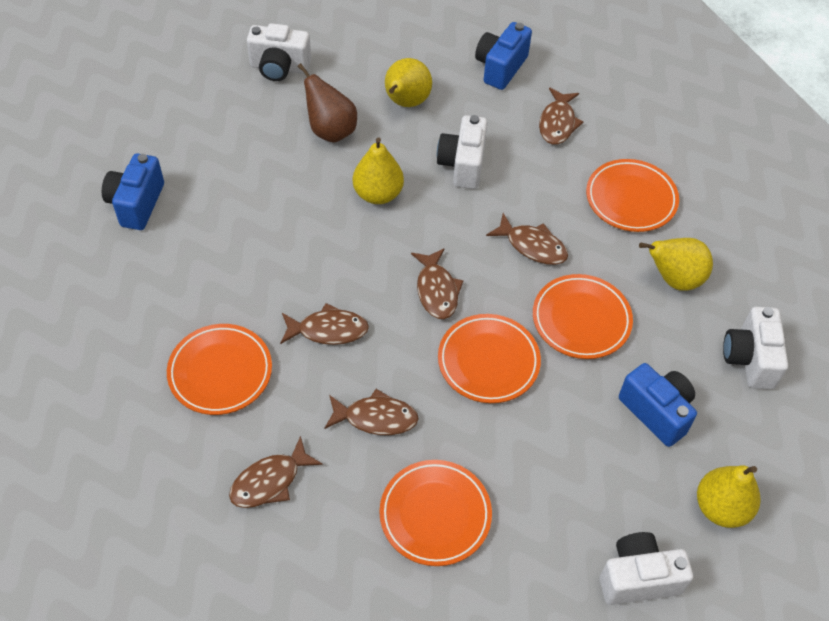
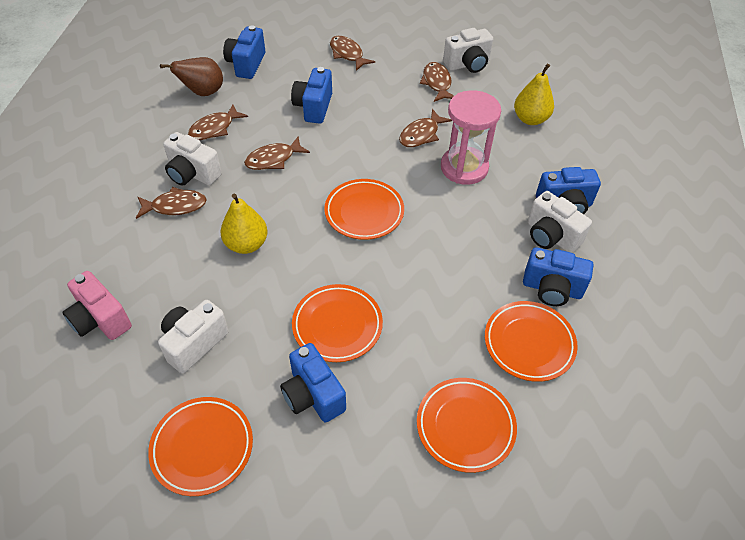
blue camera: 3 -> 5
pink camera: 0 -> 1
pink hourglass: 0 -> 1
yellow pear: 4 -> 2

